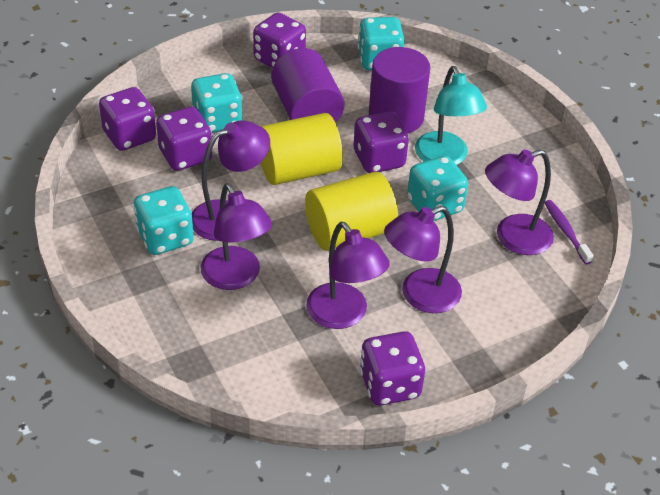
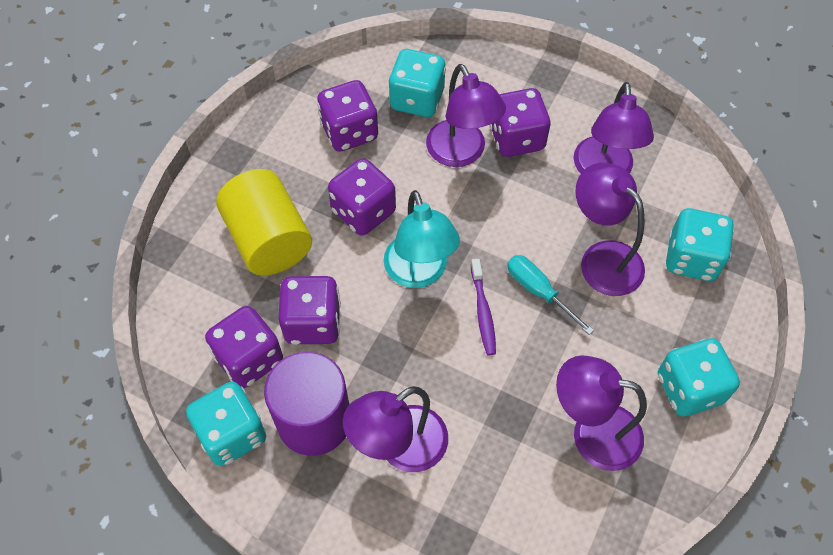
purple cylinder: 2 -> 1
turquoise screwdriver: 0 -> 1
yellow cylinder: 2 -> 1

